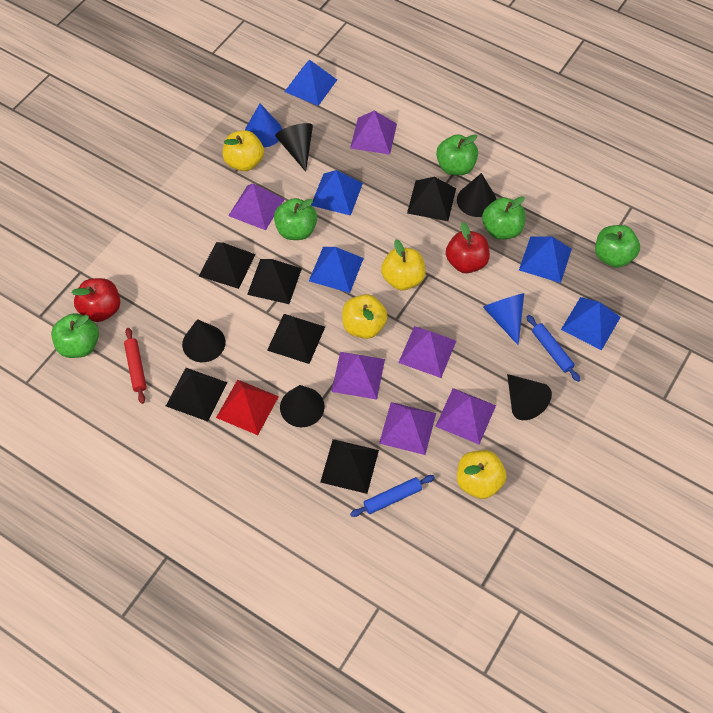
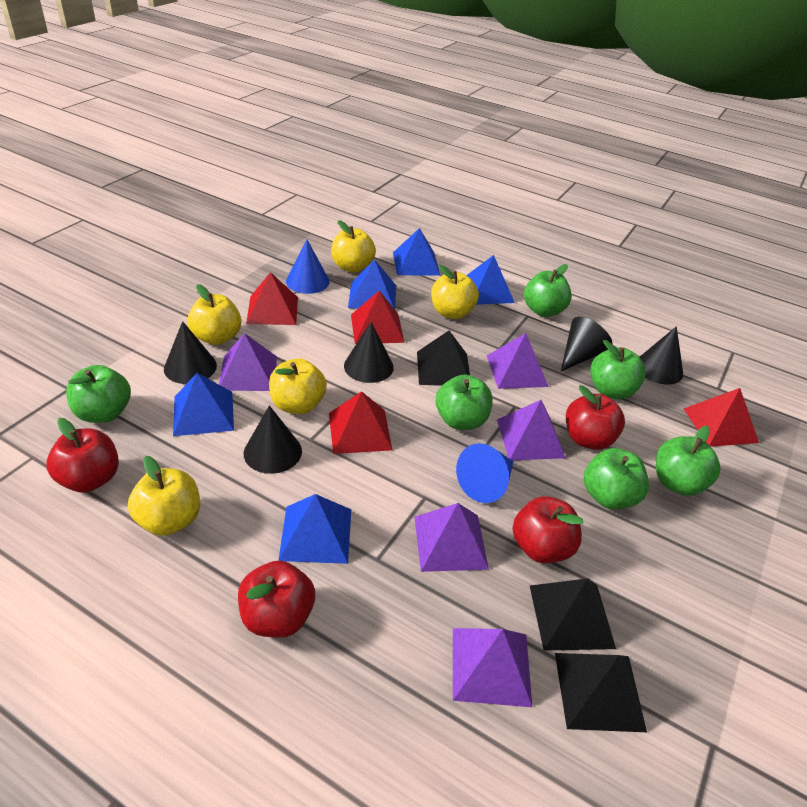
black pyramid: 6 -> 3
blue rolling pin: 2 -> 0
green apple: 5 -> 6
purple pyramid: 6 -> 5
red apple: 2 -> 4
red pyramid: 1 -> 4
red rolling pin: 1 -> 0
yellow apple: 4 -> 5

